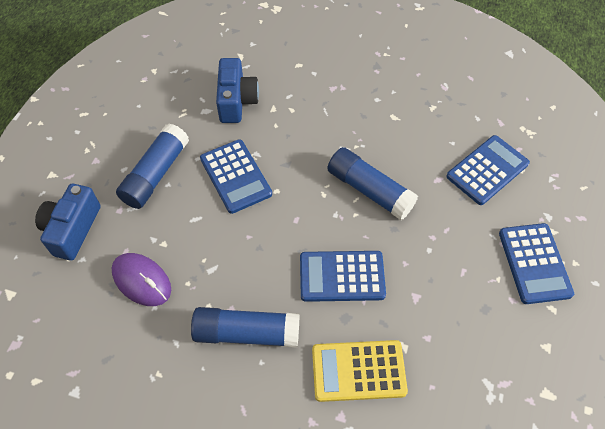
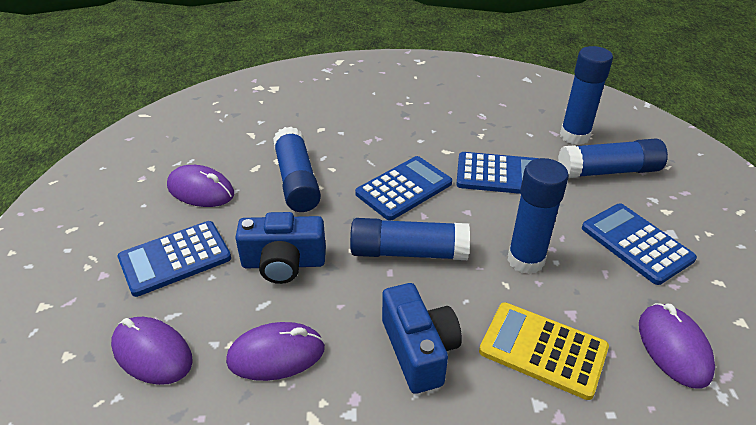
blue glue stick: 3 -> 5
purple mouse: 1 -> 4

